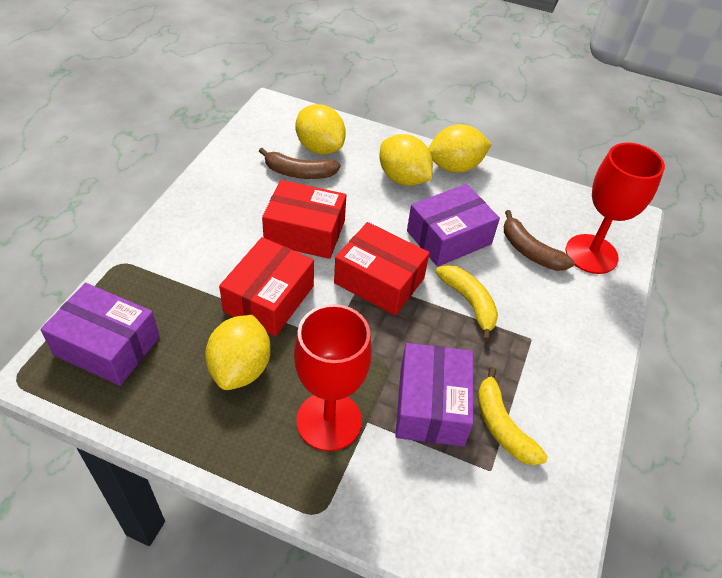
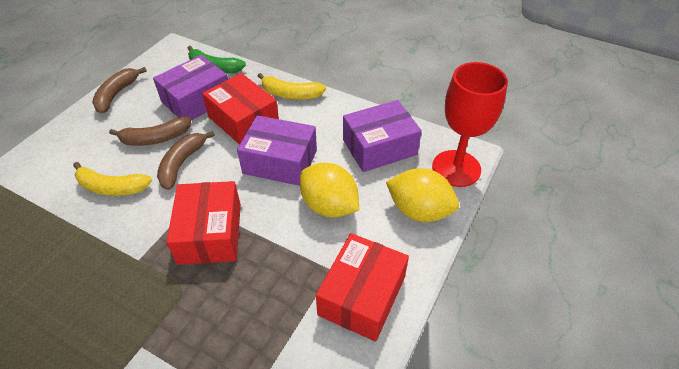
brown banana: 2 -> 3
green banana: 0 -> 1
red goblet: 2 -> 1
yellow lemon: 4 -> 2

